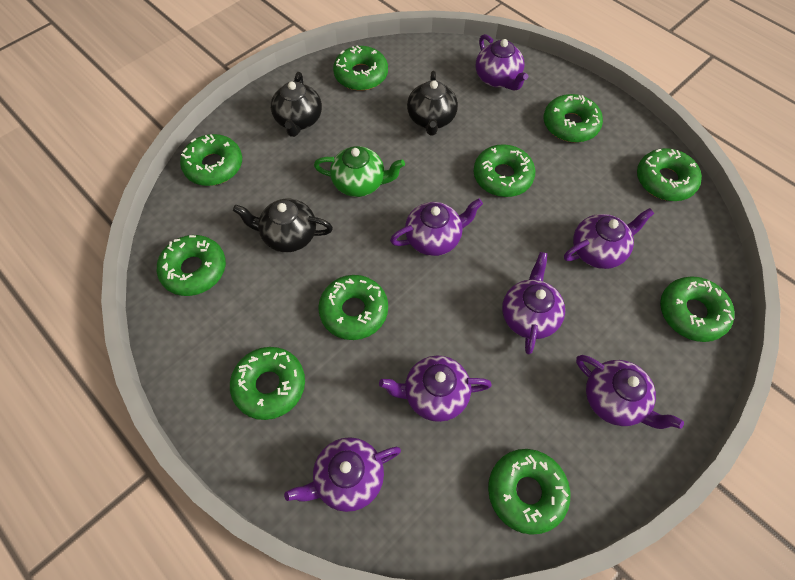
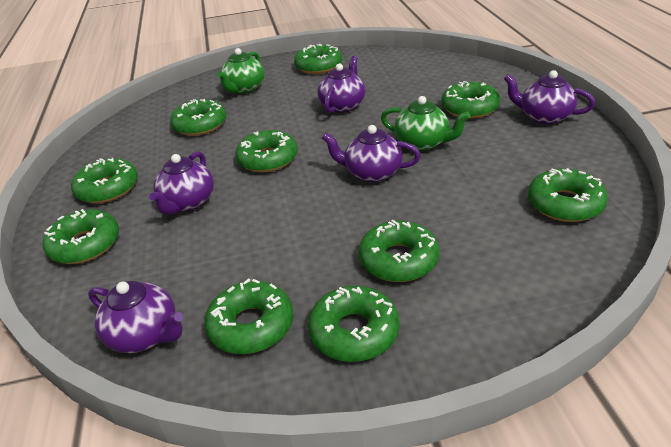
black teapot: 3 -> 0
green teapot: 1 -> 2
purple teapot: 7 -> 5

